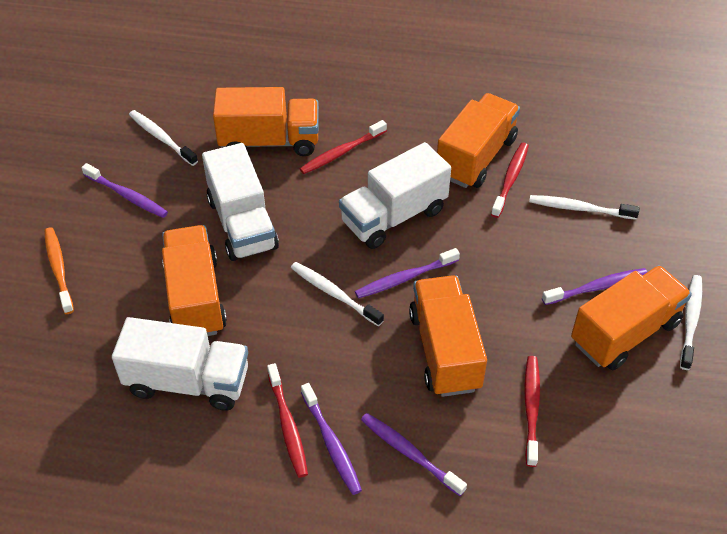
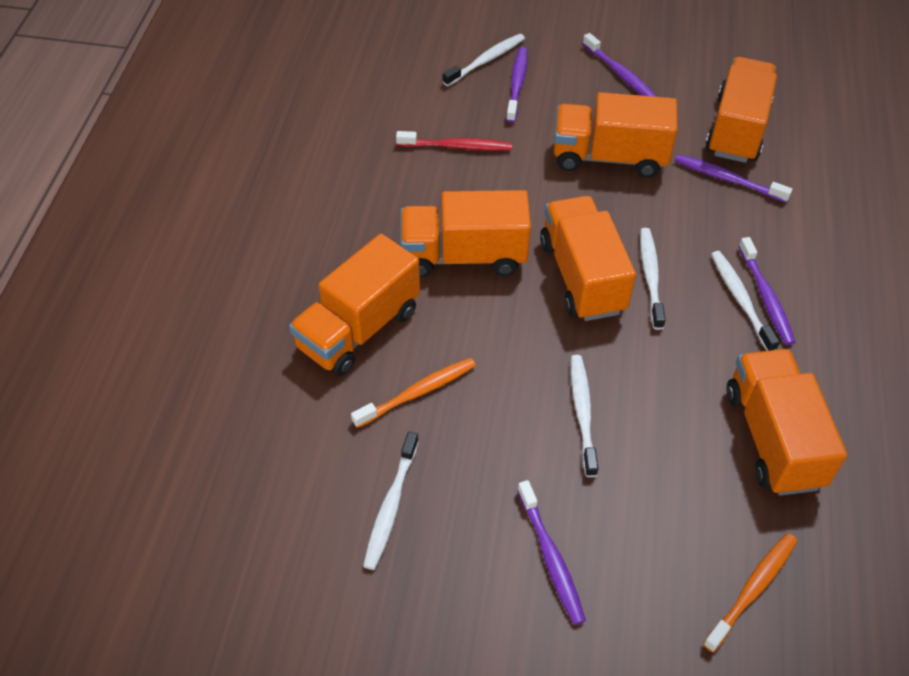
orange toothbrush: 1 -> 2
orange truck: 5 -> 6
red toothbrush: 4 -> 1
white toothbrush: 4 -> 5
white truck: 3 -> 0

